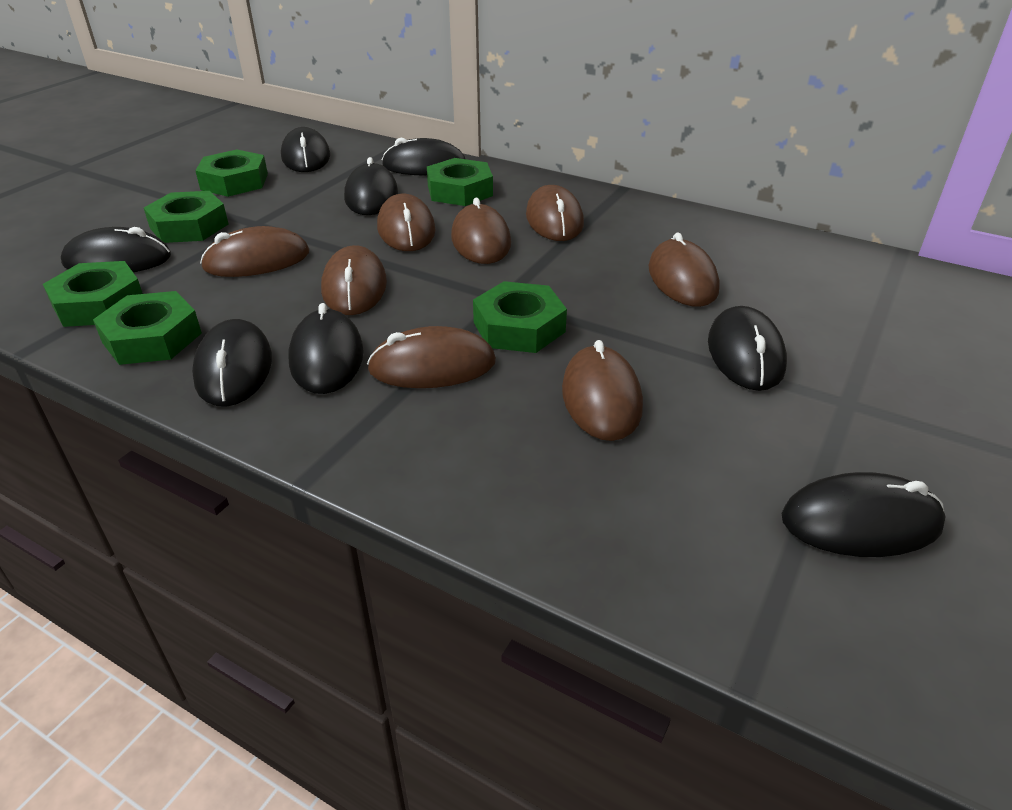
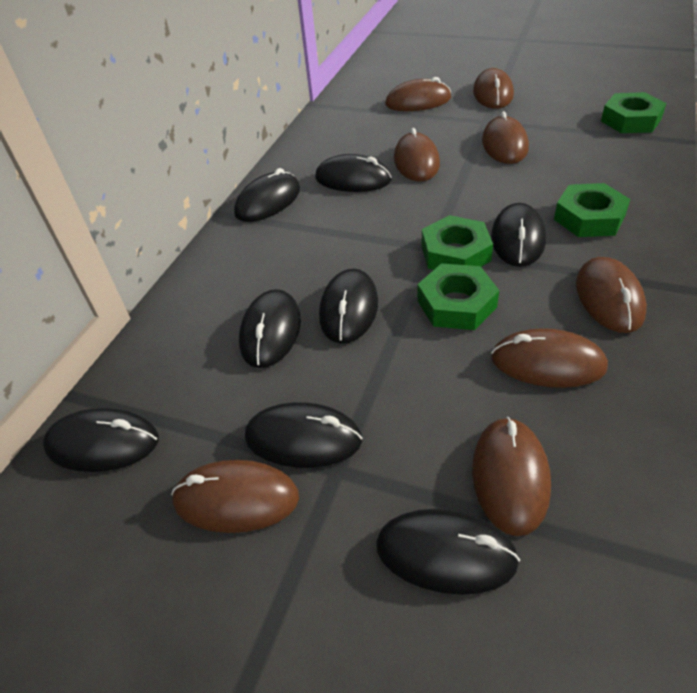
green nut: 6 -> 4

